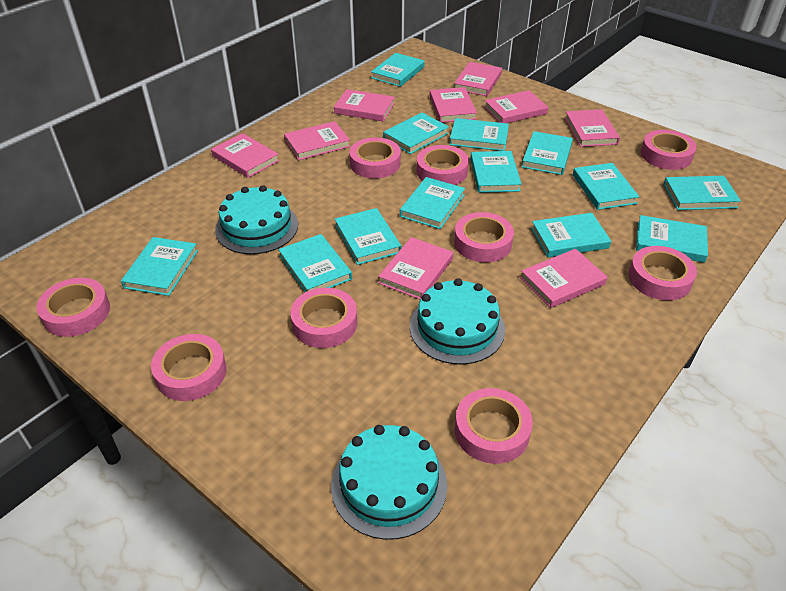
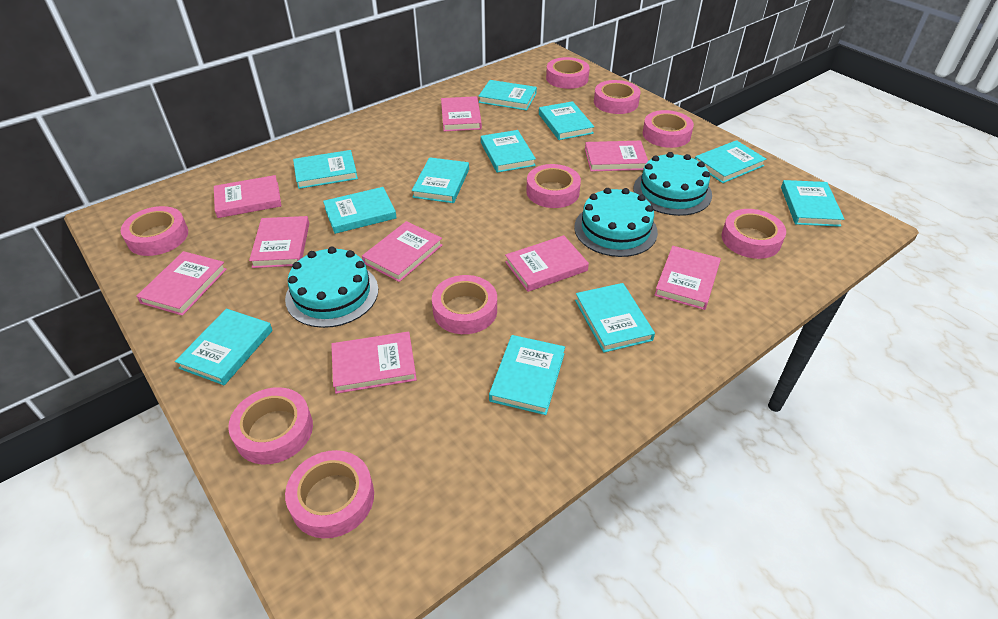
turquoise book: 13 -> 11

